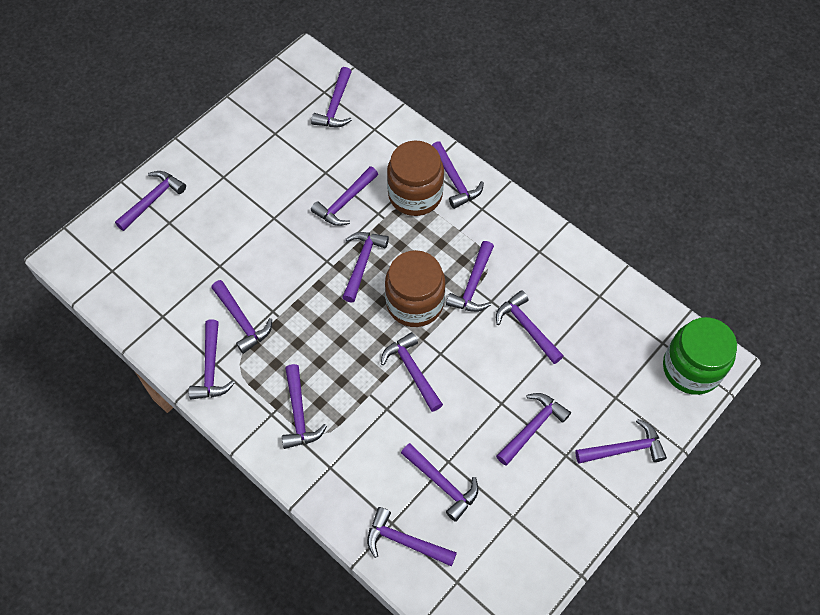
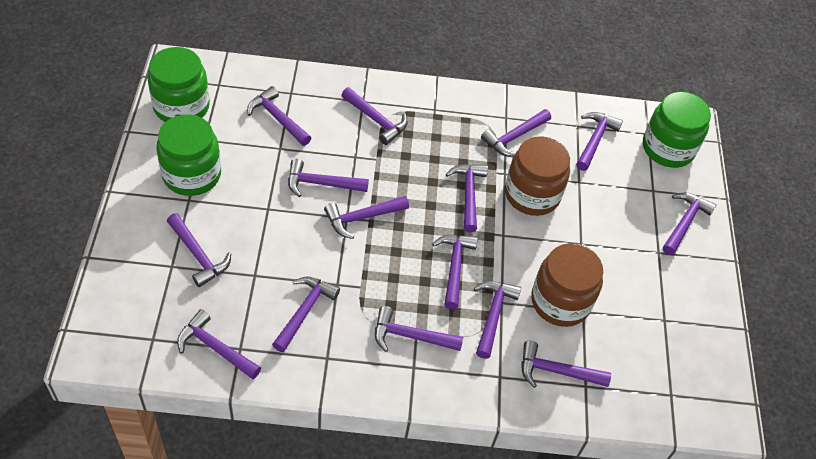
green jar: 1 -> 3

